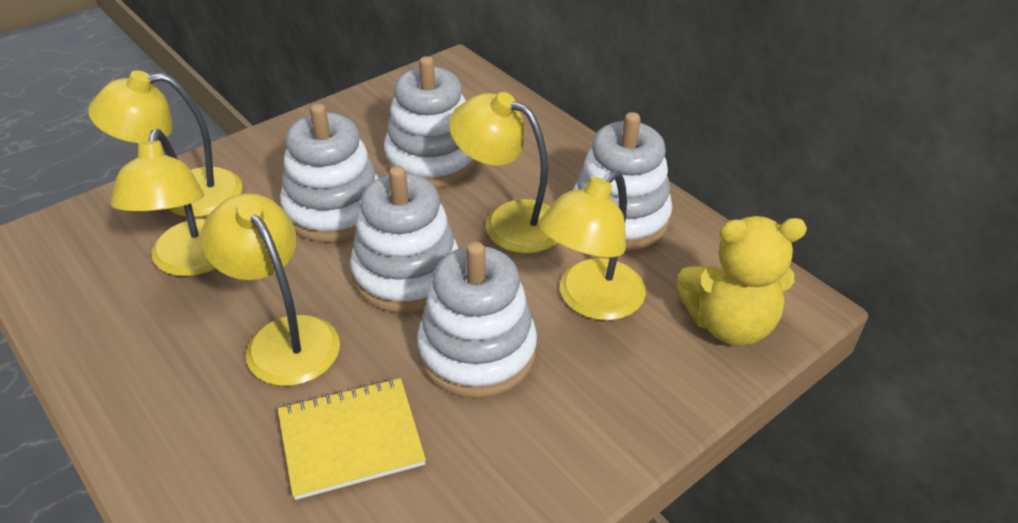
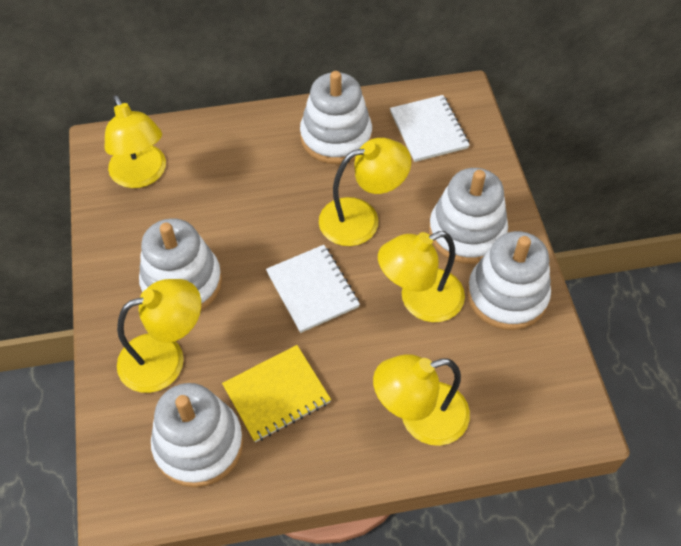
white notebook: 0 -> 2
yellow teddy bear: 1 -> 0

